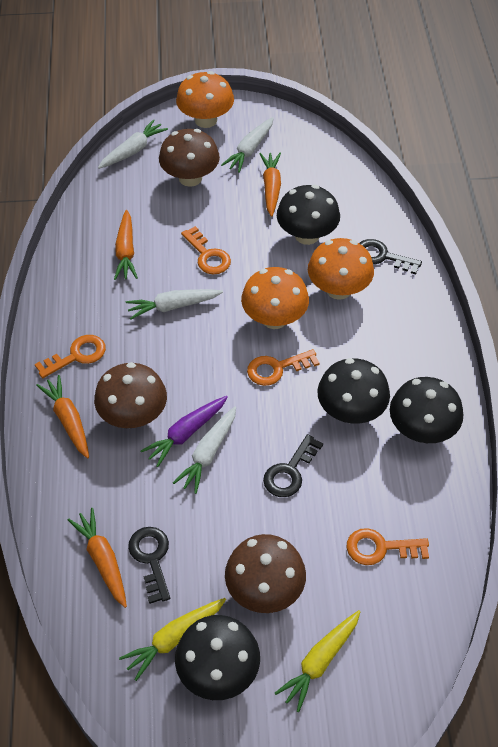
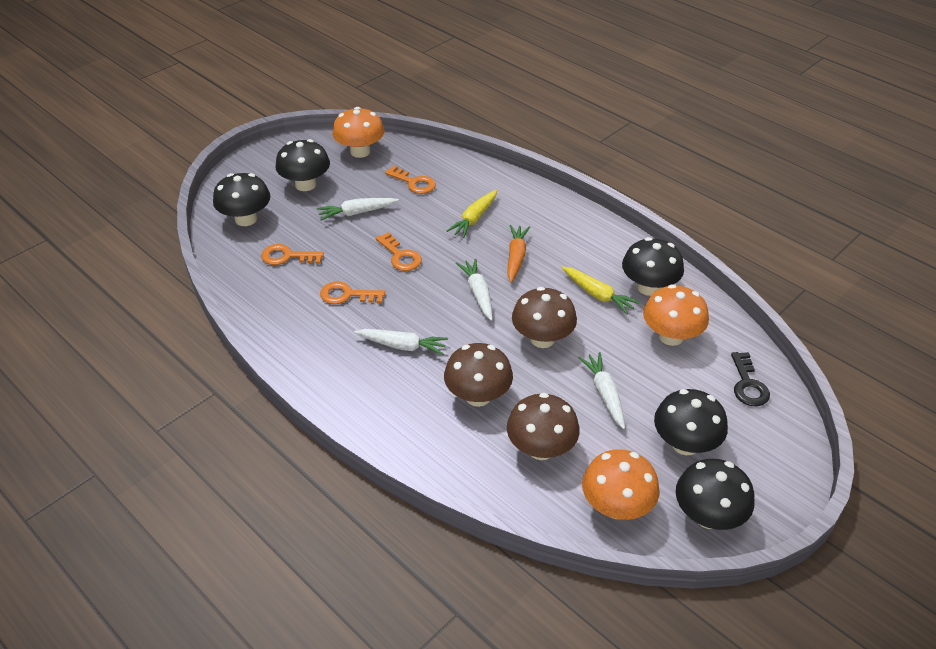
black key: 3 -> 1
black mushroom: 4 -> 5
orange carrot: 4 -> 1
purple carrot: 1 -> 0

